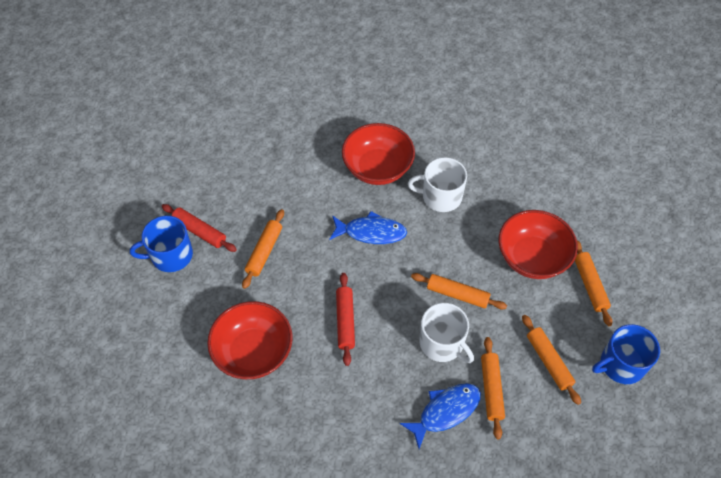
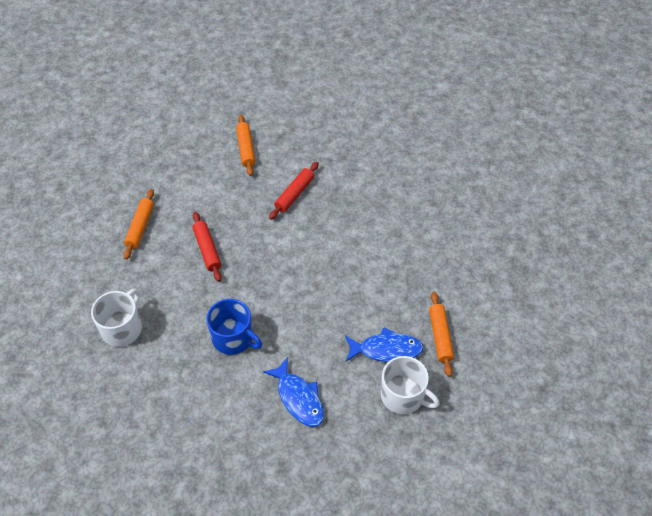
blue mug: 2 -> 1
orange rolling pin: 5 -> 3
red bowl: 3 -> 0

